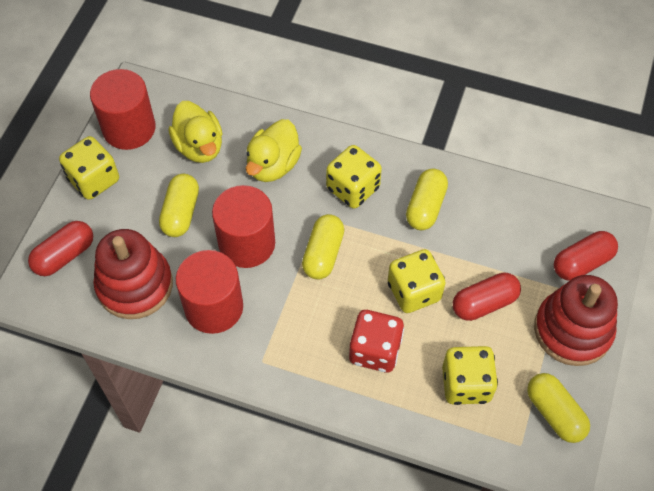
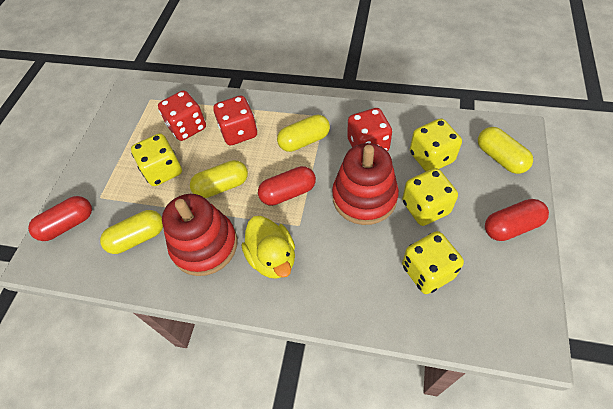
red cylinder: 3 -> 0
red dice: 1 -> 3
yellow duck: 2 -> 1

